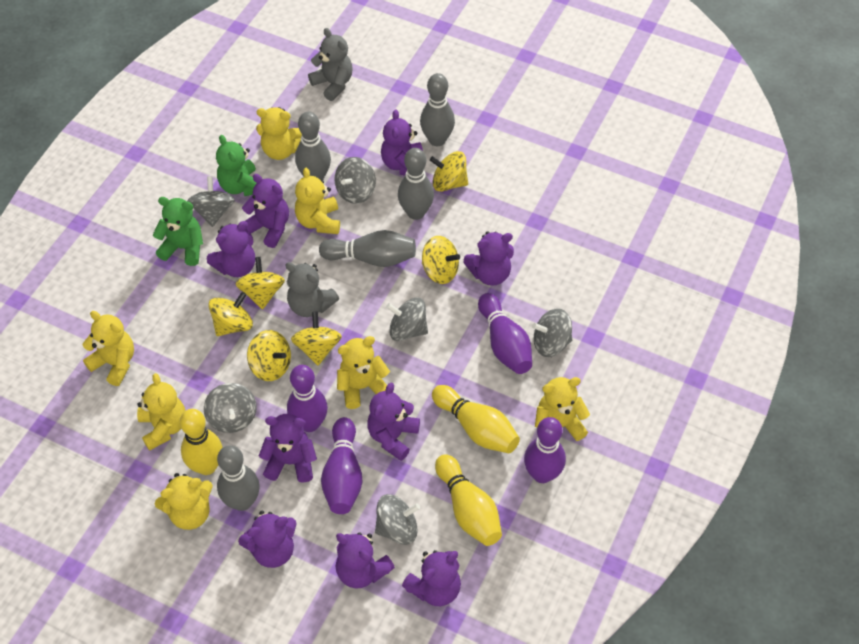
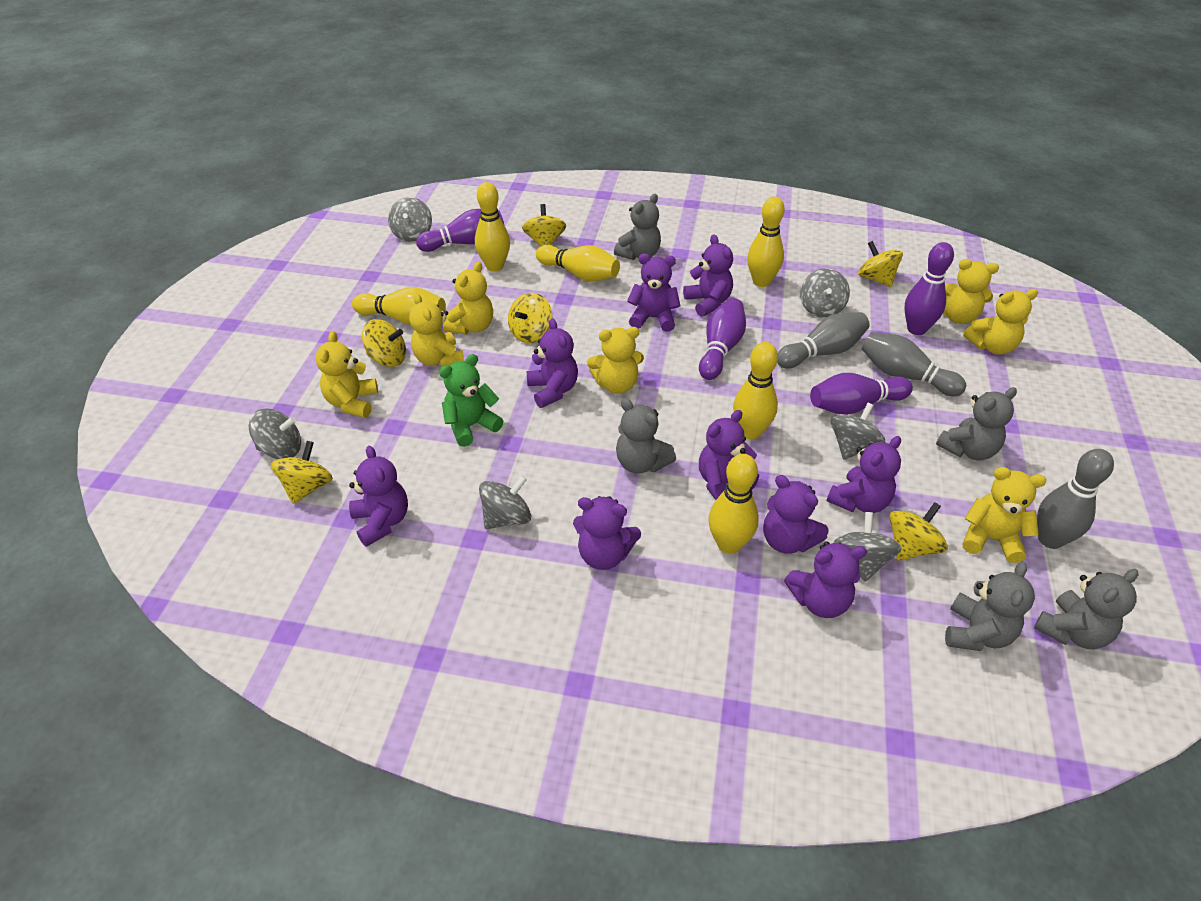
green teddy bear: 2 -> 1
grey bowling pin: 5 -> 3
grey teddy bear: 2 -> 5
yellow bowling pin: 3 -> 6

